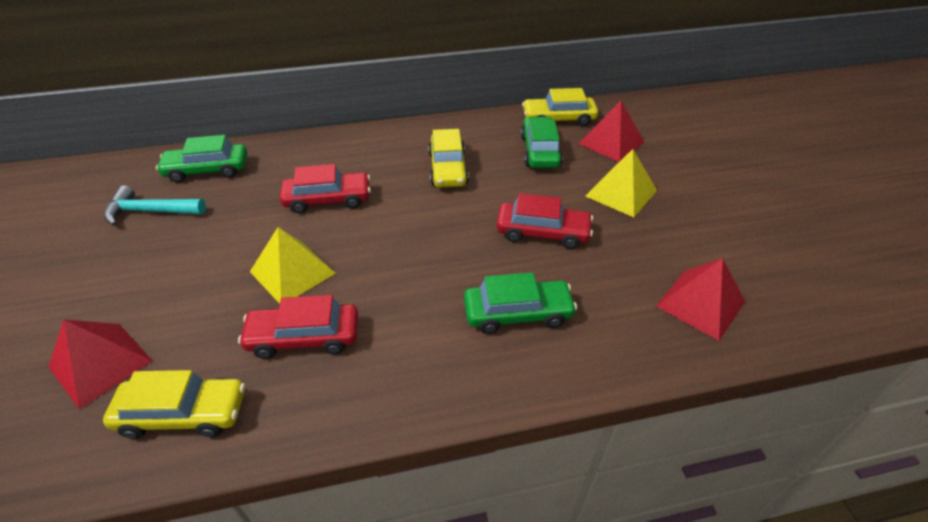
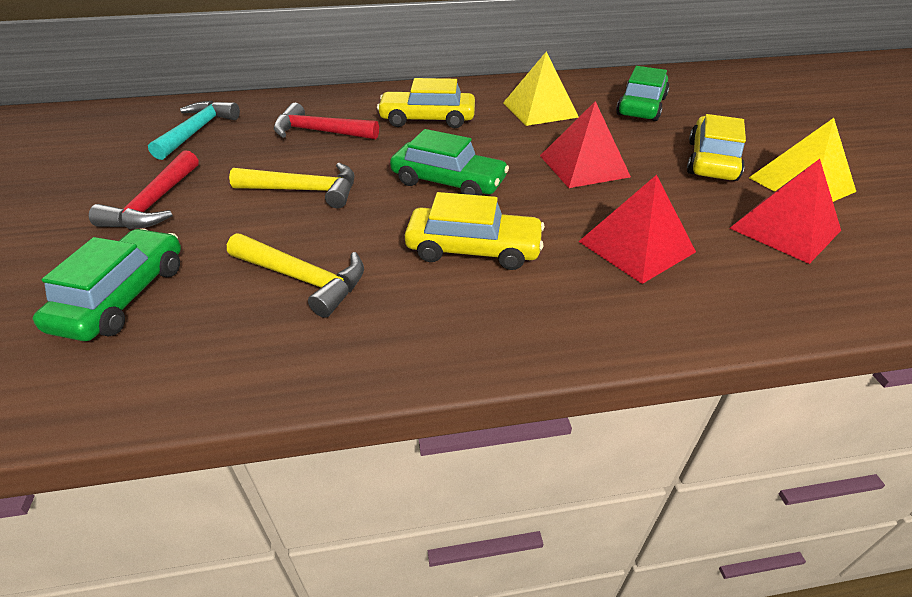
red car: 3 -> 0
red hammer: 0 -> 2
yellow hammer: 0 -> 2

